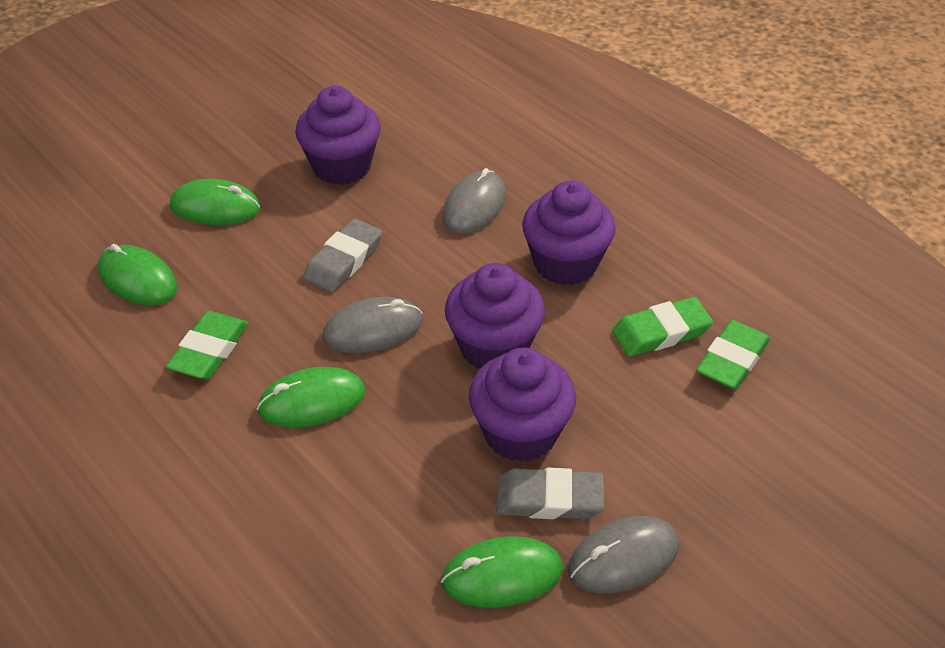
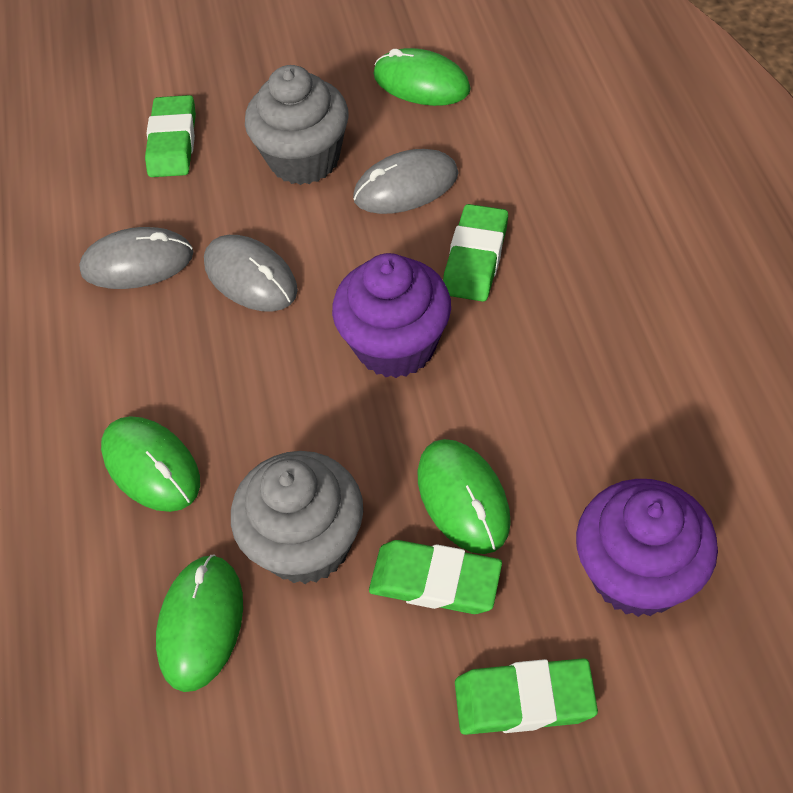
green eraser: 3 -> 4
grey cupcake: 0 -> 2
grey eraser: 2 -> 0
purple cupcake: 4 -> 2

